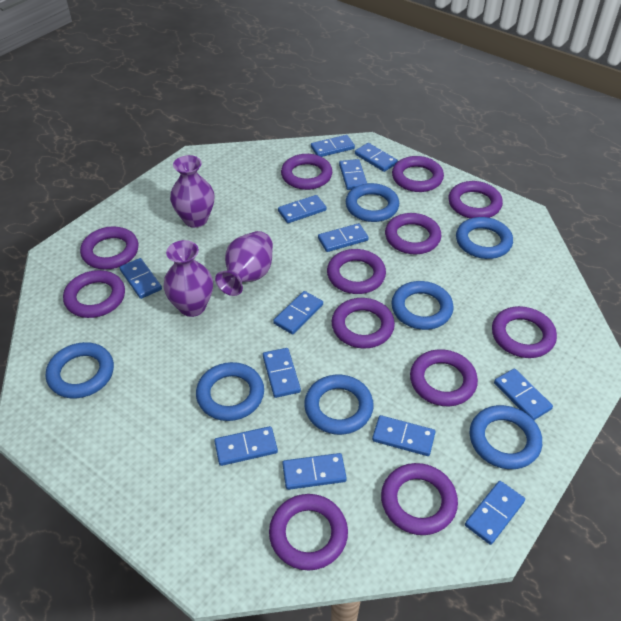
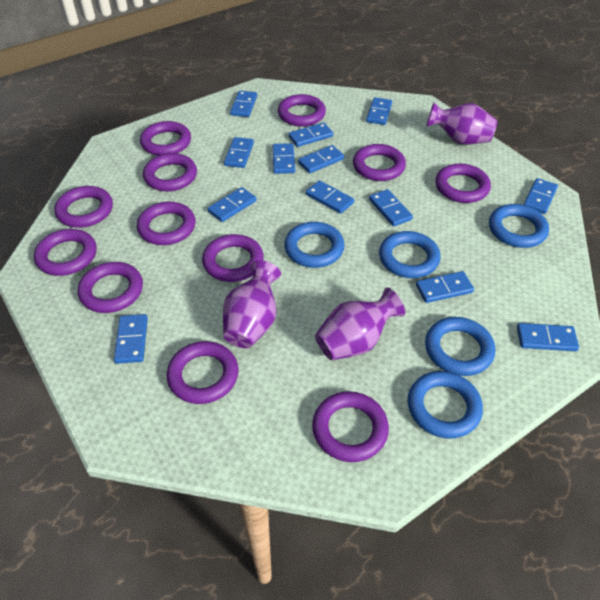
blue ring: 7 -> 5

